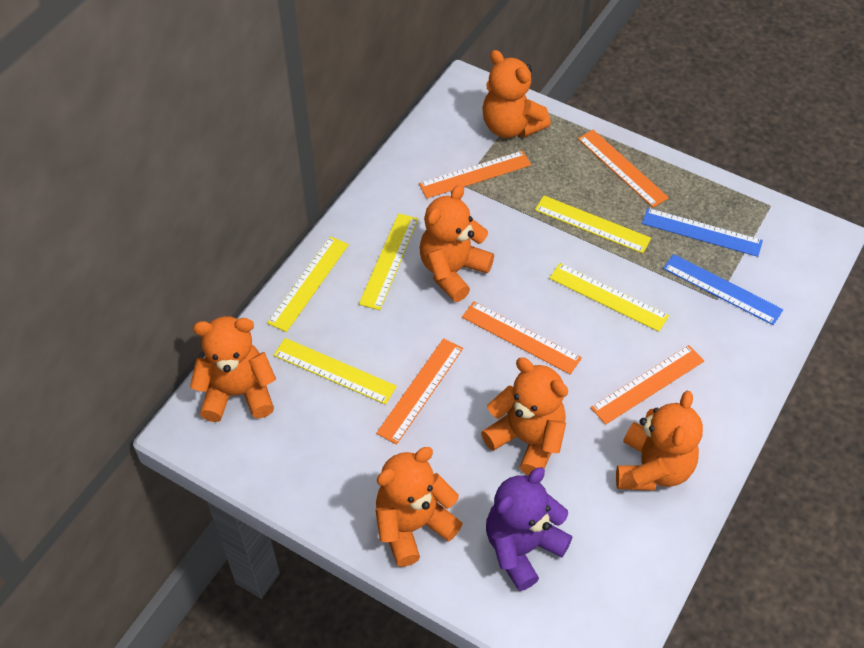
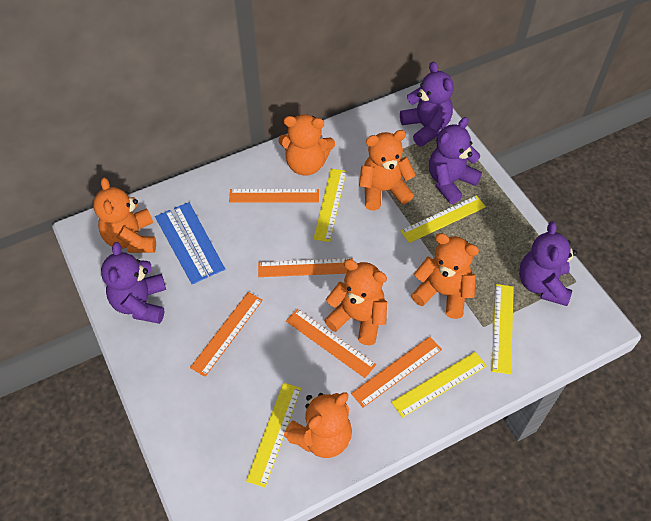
purple teddy bear: 1 -> 4

